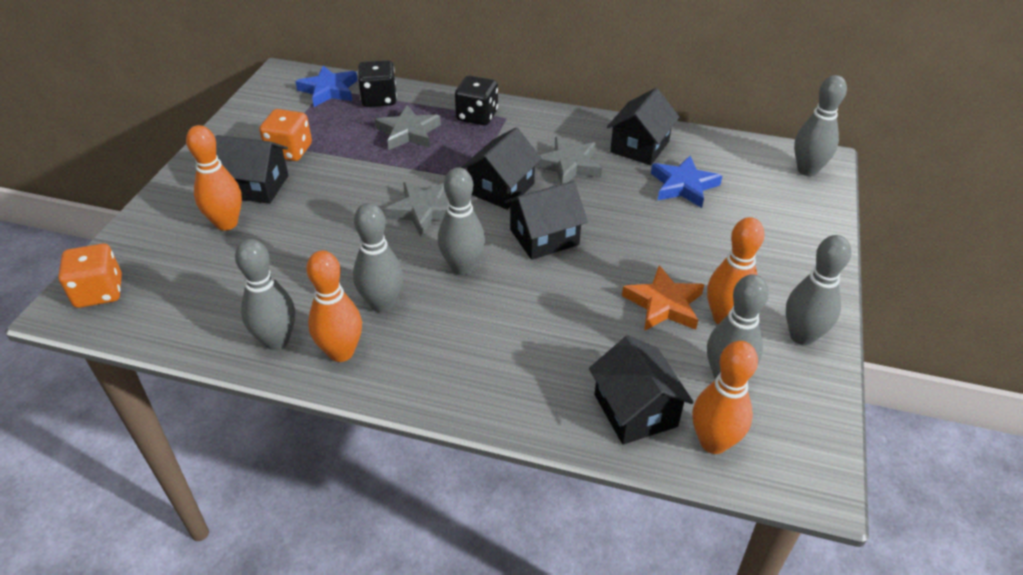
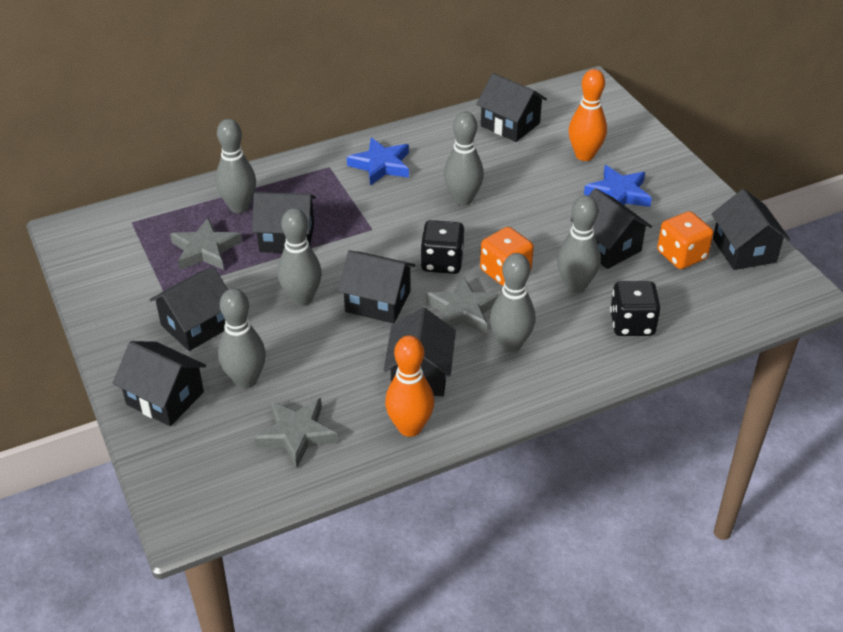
black house: 5 -> 8
orange bowling pin: 4 -> 2
orange star: 1 -> 0

